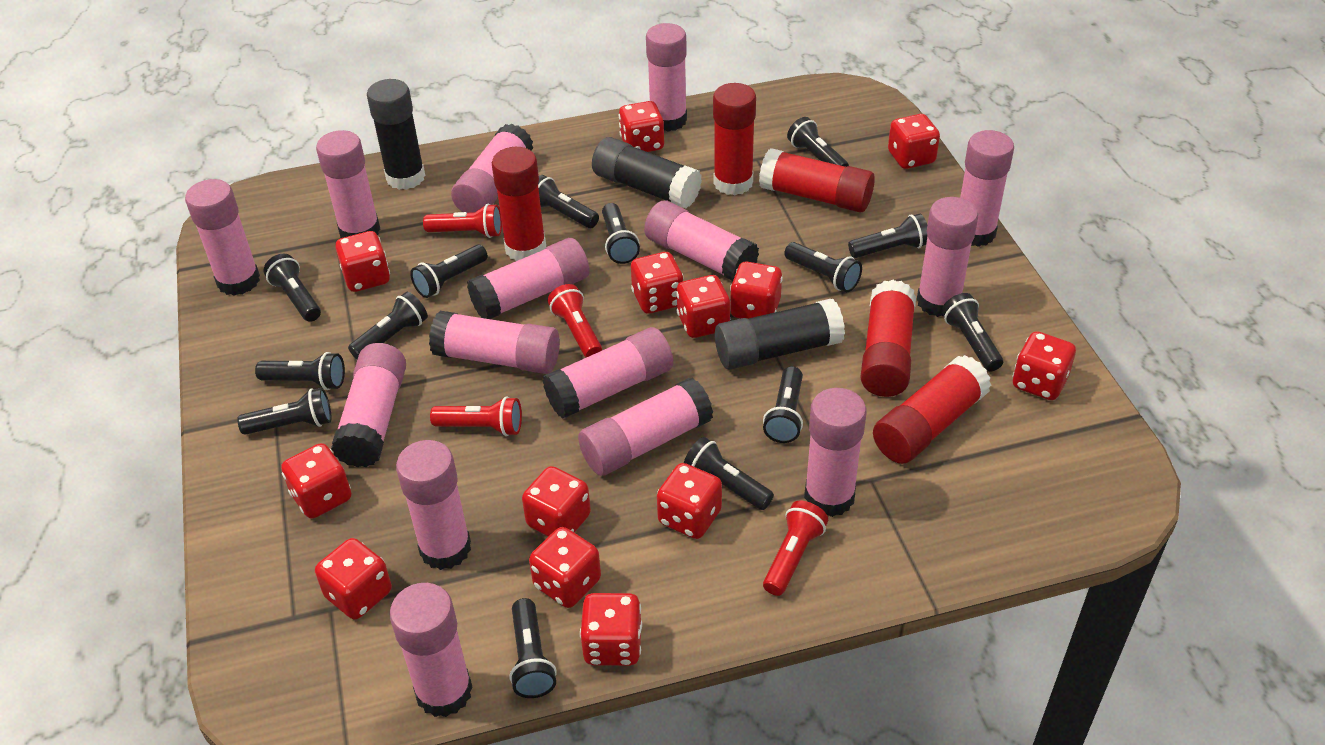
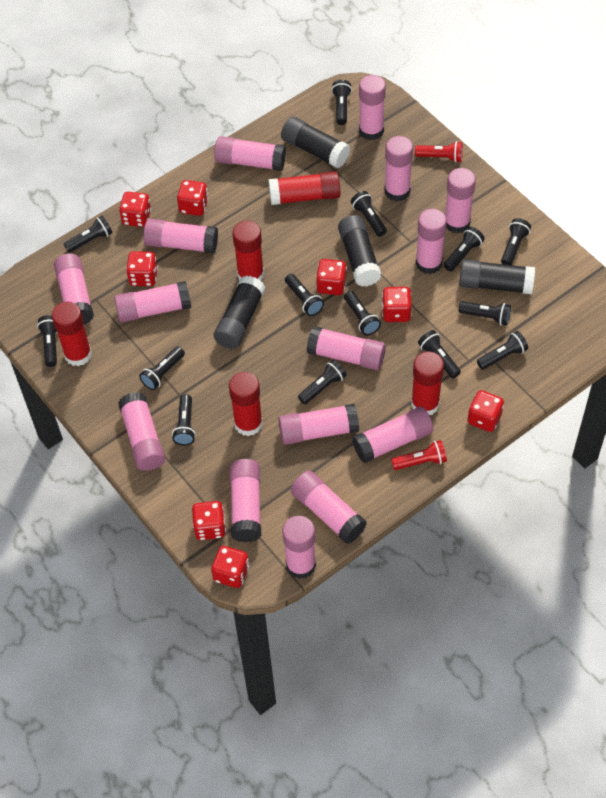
black glue stick: 3 -> 4
red dice: 13 -> 8
red flashlight: 4 -> 2

